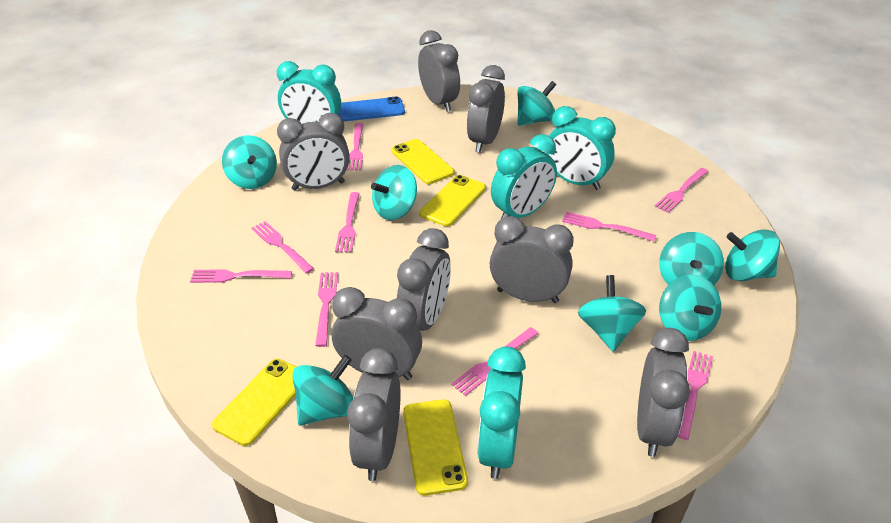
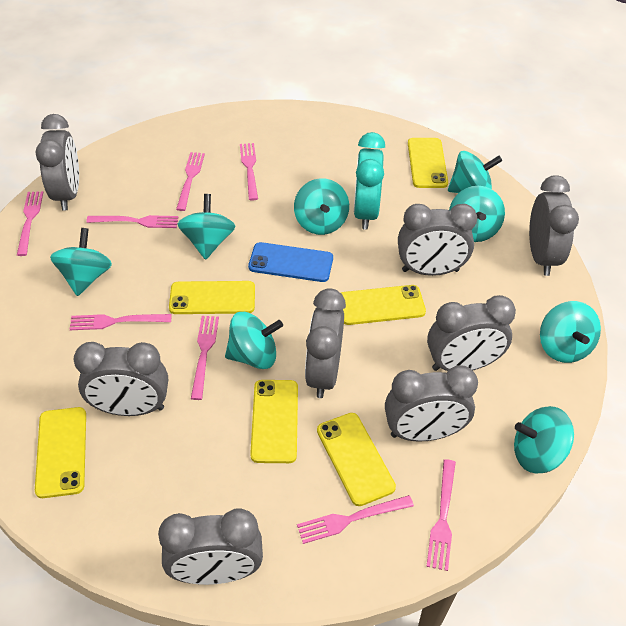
pink fork: 9 -> 8
turquoise clock: 4 -> 1
yellow phone: 4 -> 6

